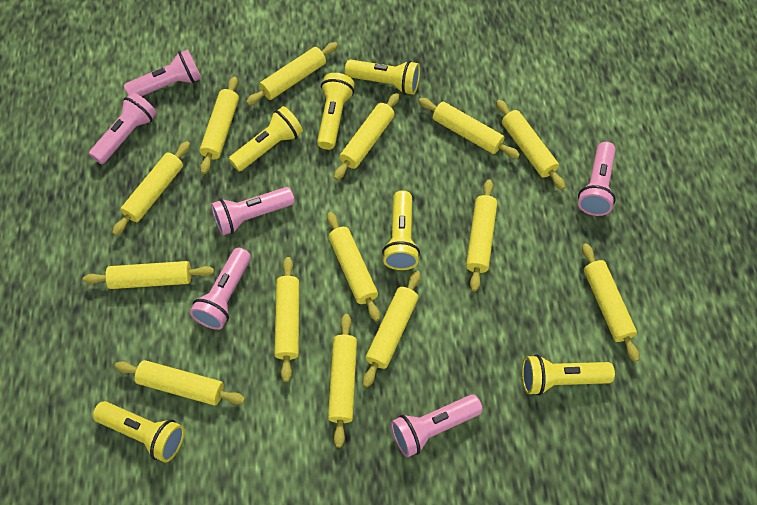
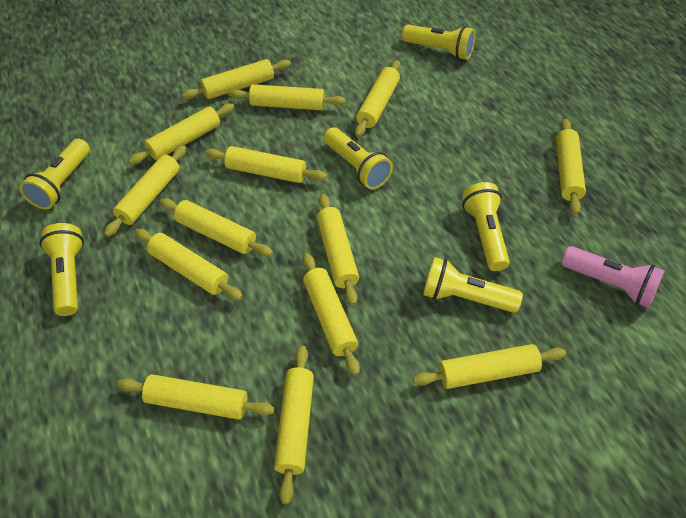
pink flashlight: 6 -> 1

